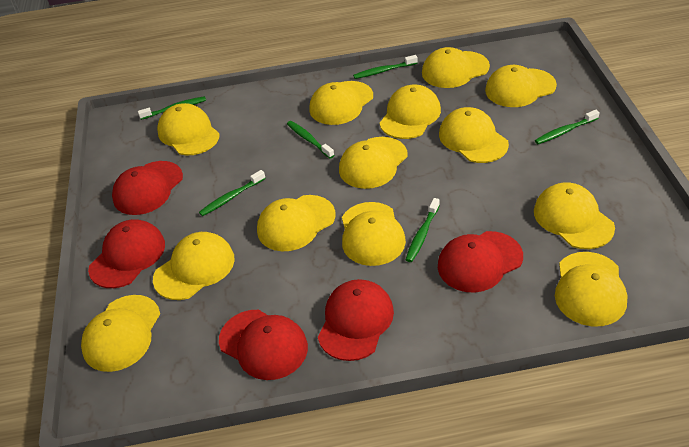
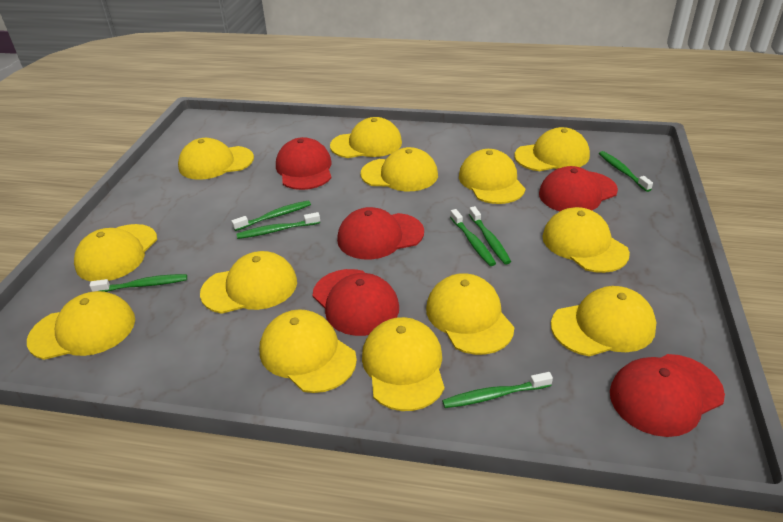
green toothbrush: 6 -> 7

